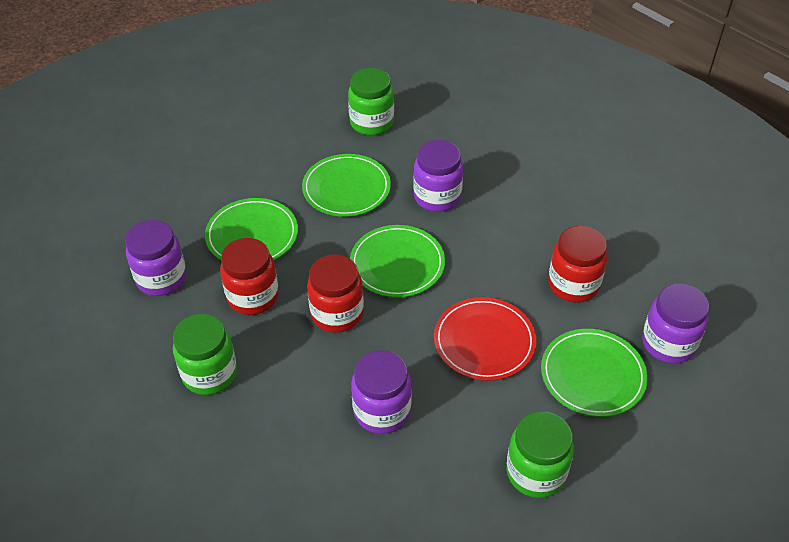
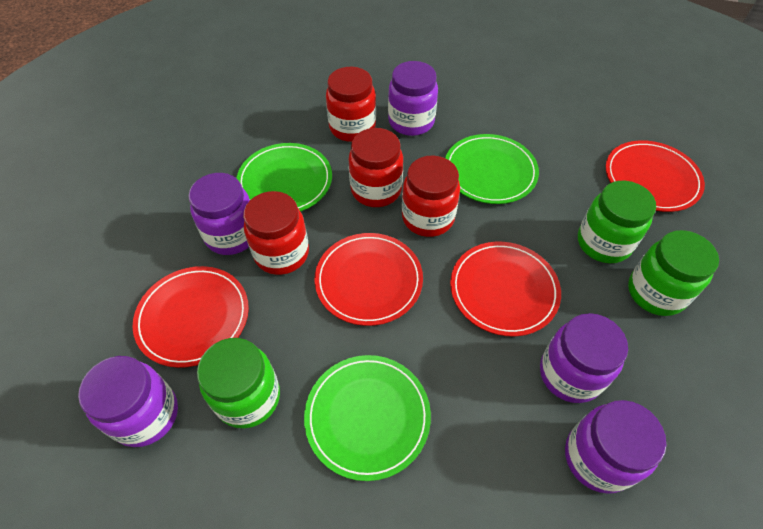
green plate: 4 -> 3
purple jar: 4 -> 5
red jar: 3 -> 4
red plate: 1 -> 4

